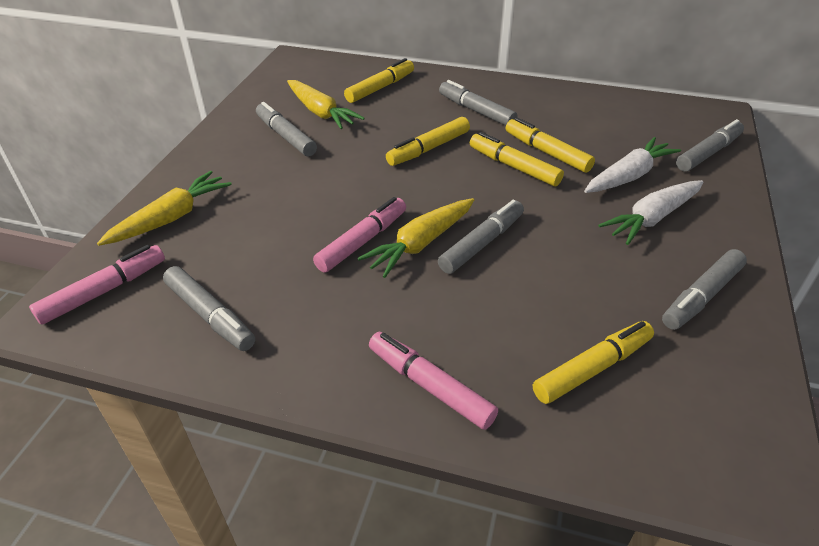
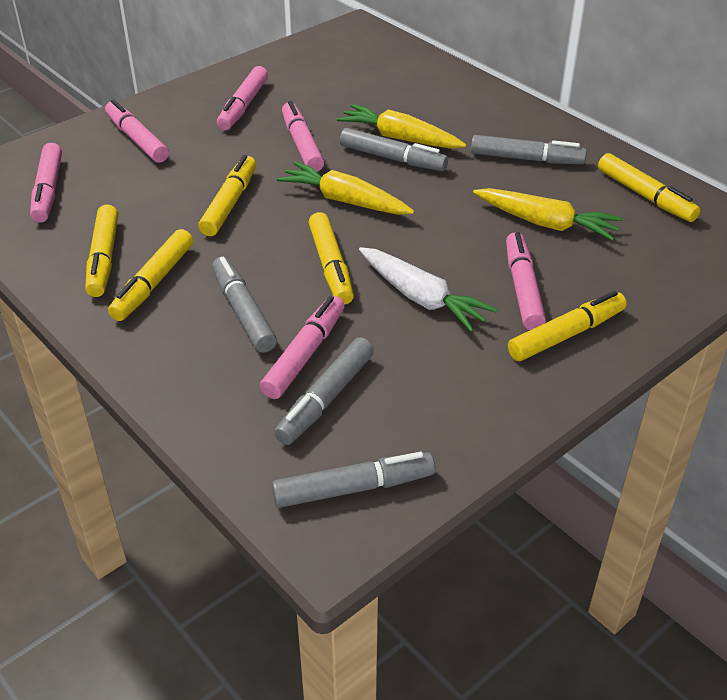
grey marker: 6 -> 5
pink marker: 3 -> 6
white carrot: 2 -> 1
yellow marker: 5 -> 6

